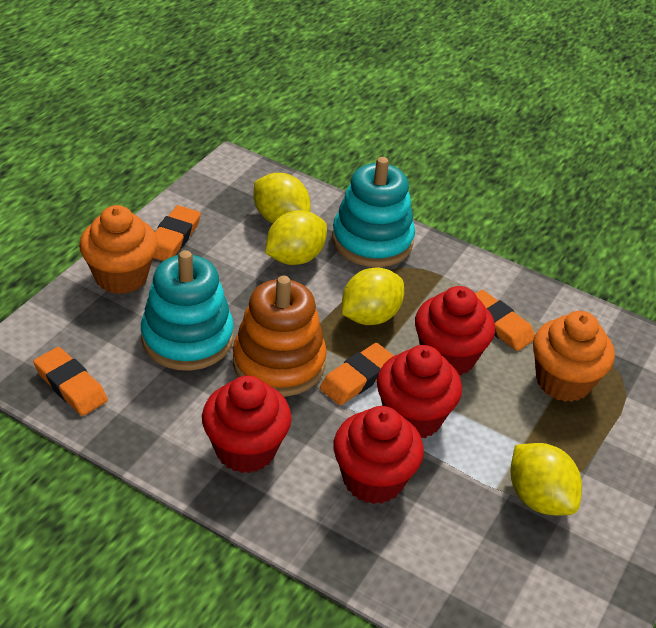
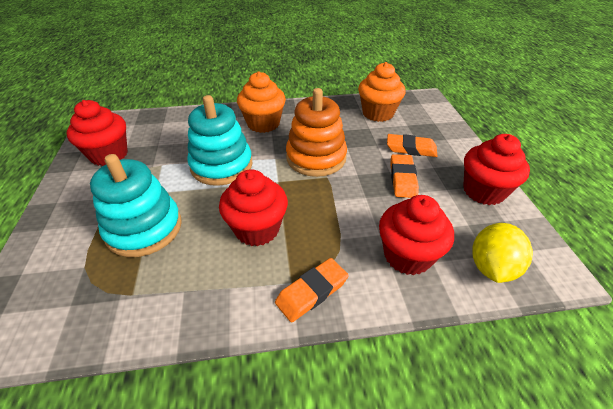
orange eraser: 4 -> 3
yellow lemon: 4 -> 1

